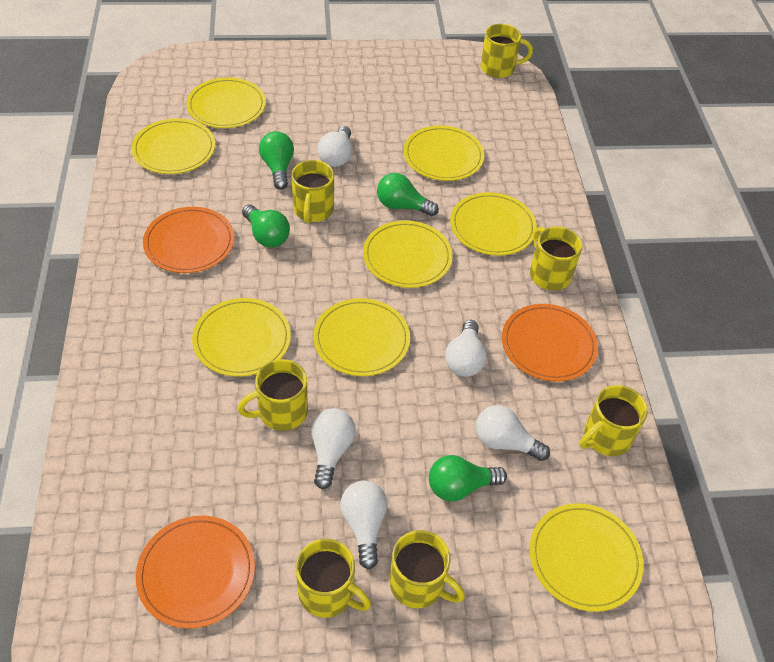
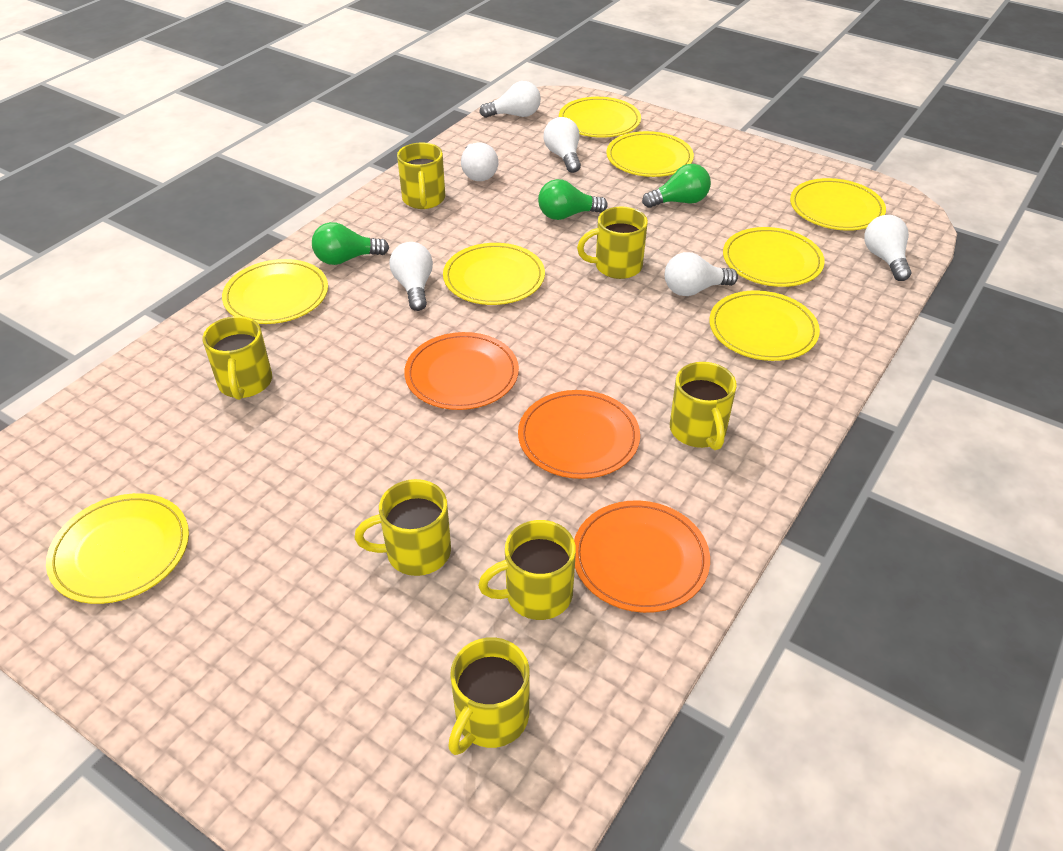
green light bulb: 4 -> 3
white light bulb: 5 -> 6

